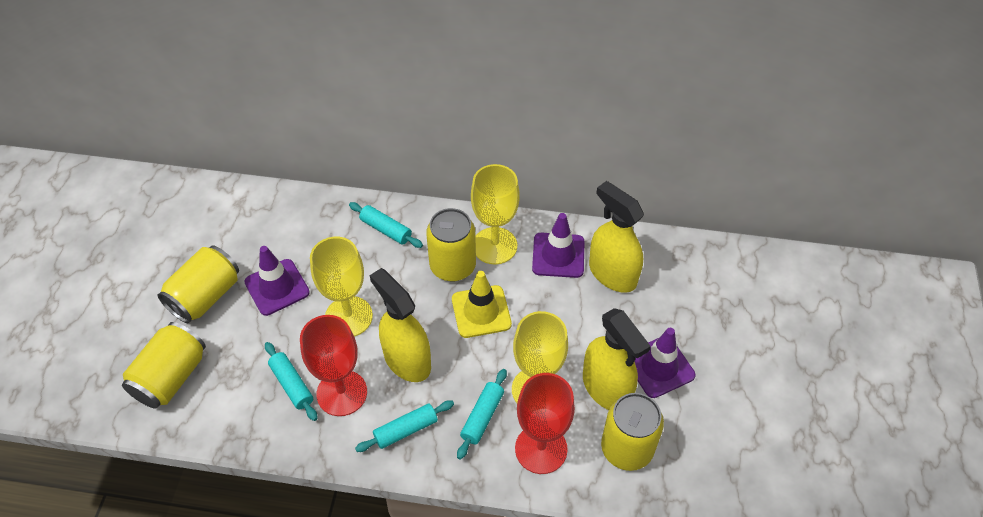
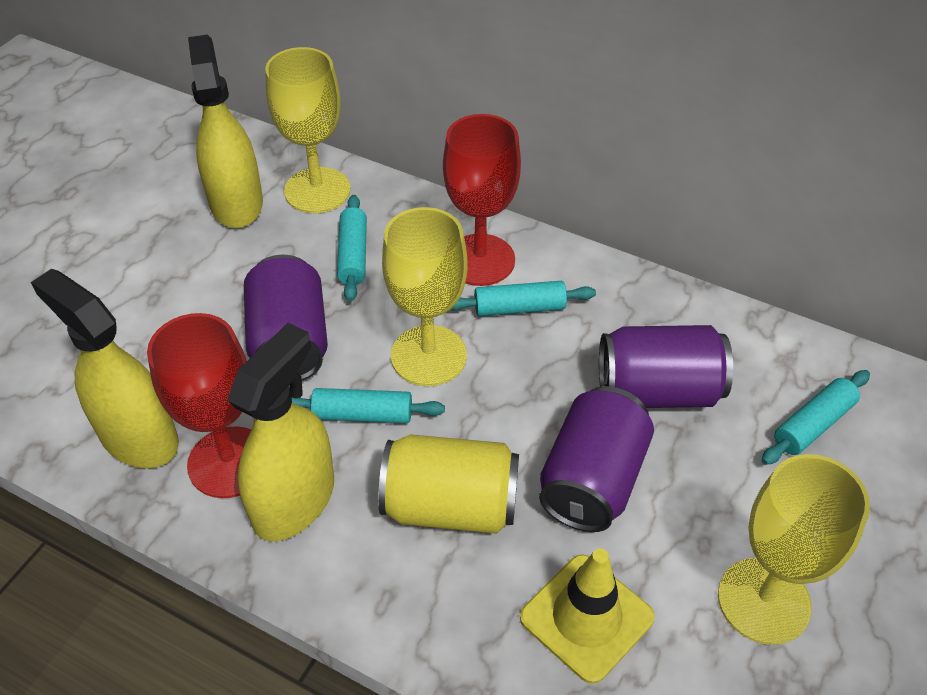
purple can: 0 -> 3
purple traffic cone: 3 -> 0
yellow can: 4 -> 1

